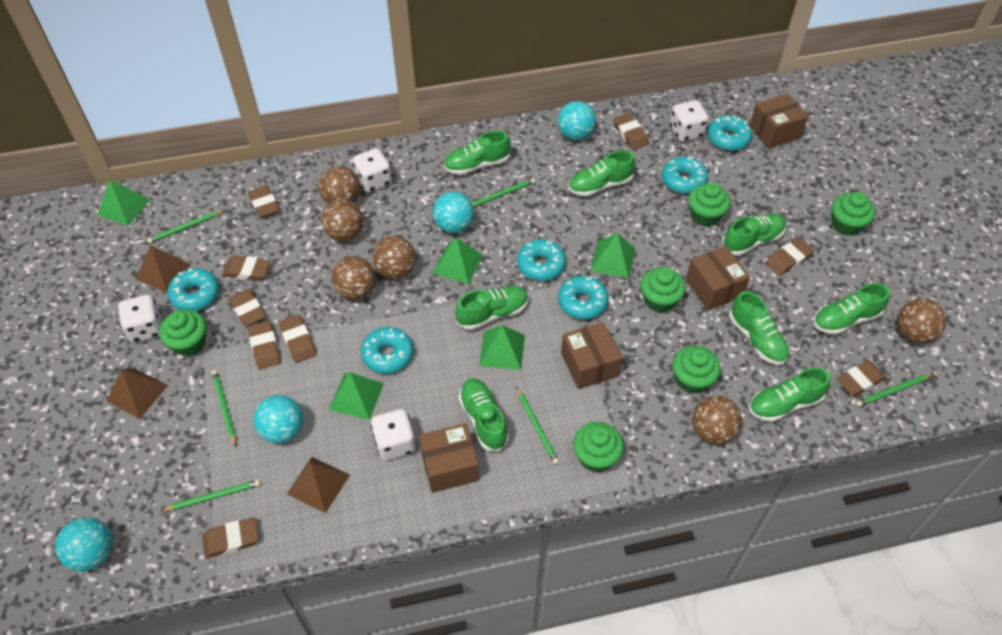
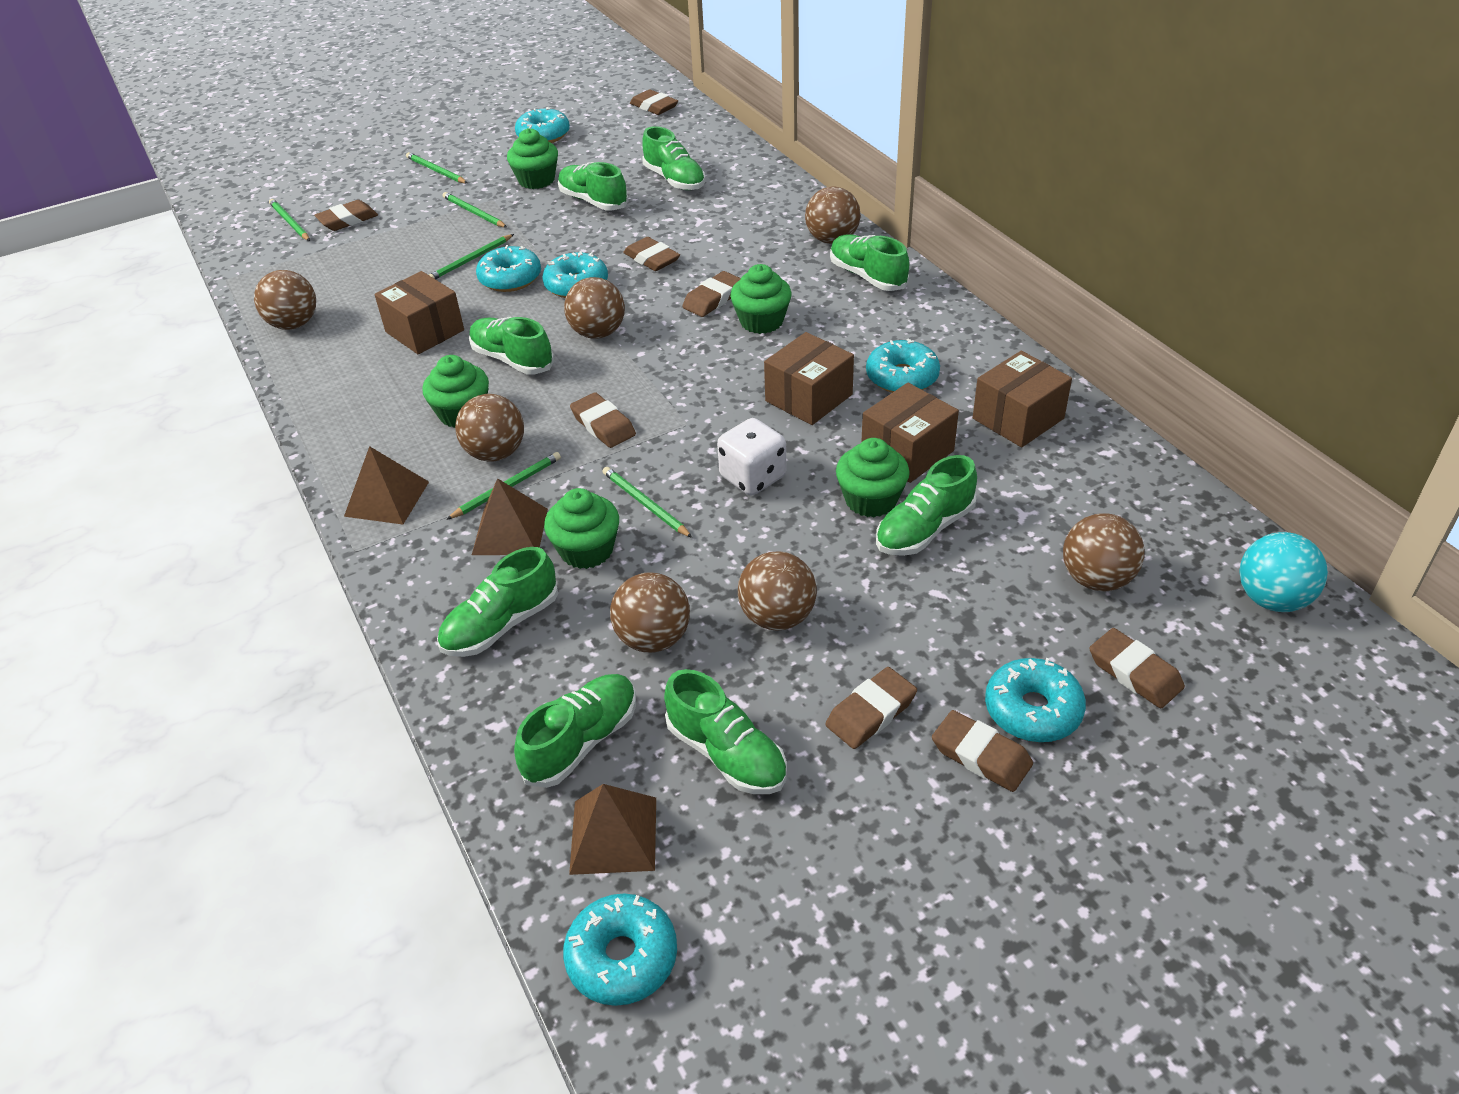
brown ball: 6 -> 7
brown eraser: 9 -> 8
green cupcake: 6 -> 5
green pyramid: 5 -> 0
turquoise ball: 4 -> 1
white dice: 4 -> 1

